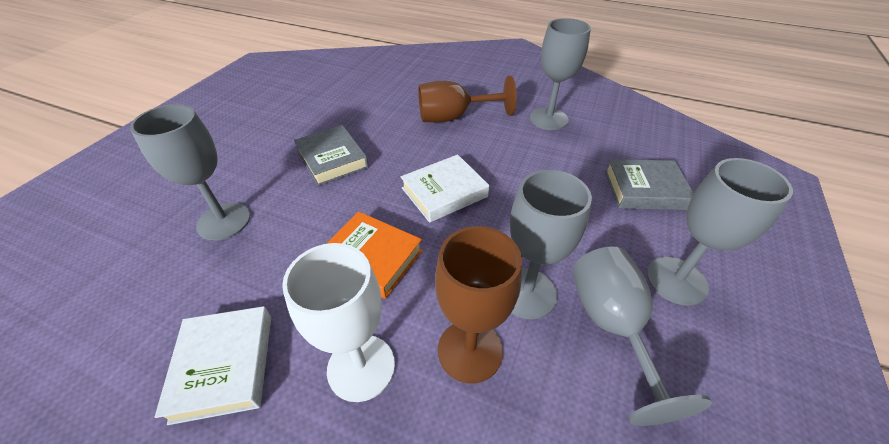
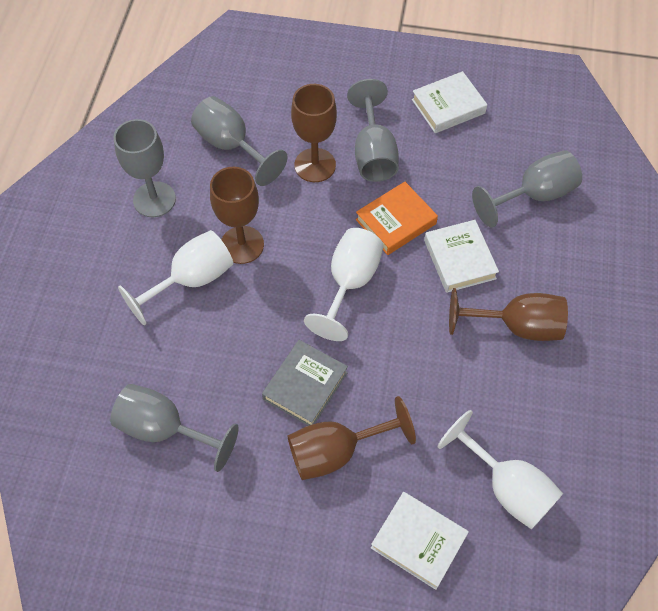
brown goblet: 2 -> 4
grey book: 2 -> 1
white book: 2 -> 3
white goblet: 1 -> 3

